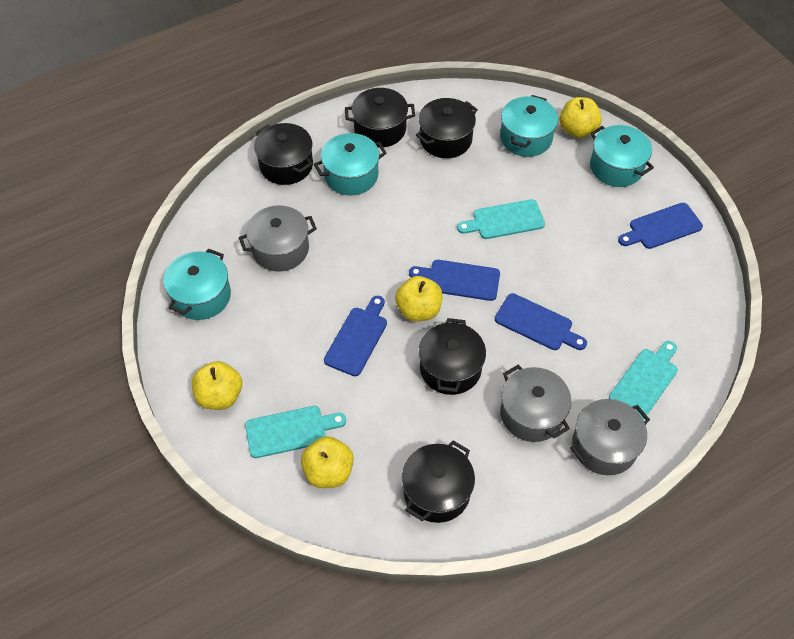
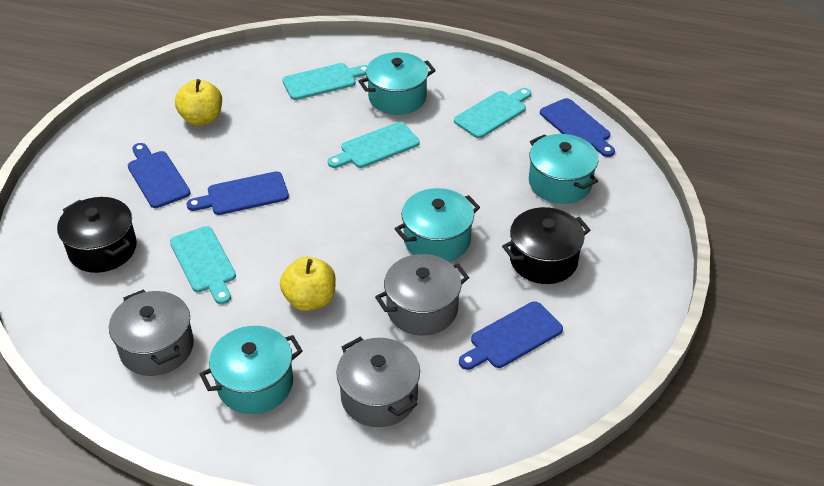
black pot: 5 -> 2
turquoise cutting board: 3 -> 4
yellow apple: 4 -> 2

